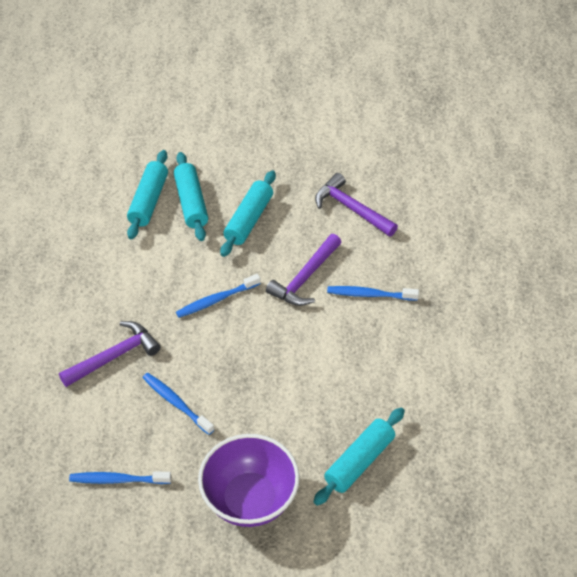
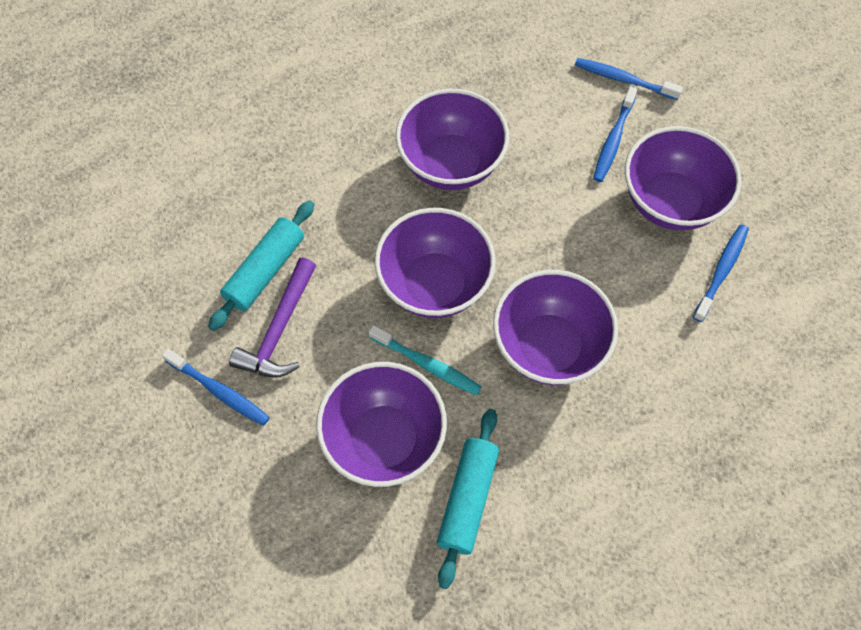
purple bowl: 1 -> 5
purple hammer: 3 -> 1
turquoise rolling pin: 4 -> 2
turquoise toothbrush: 0 -> 1

